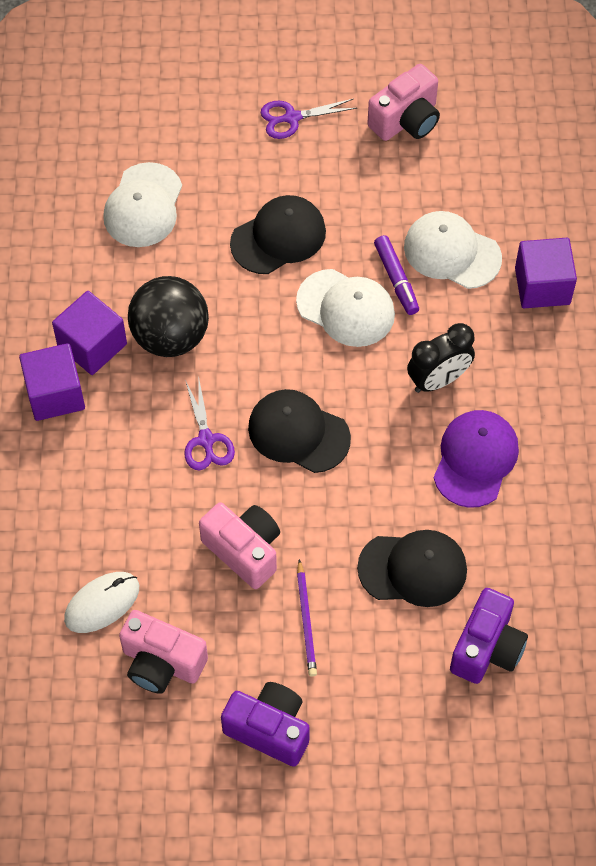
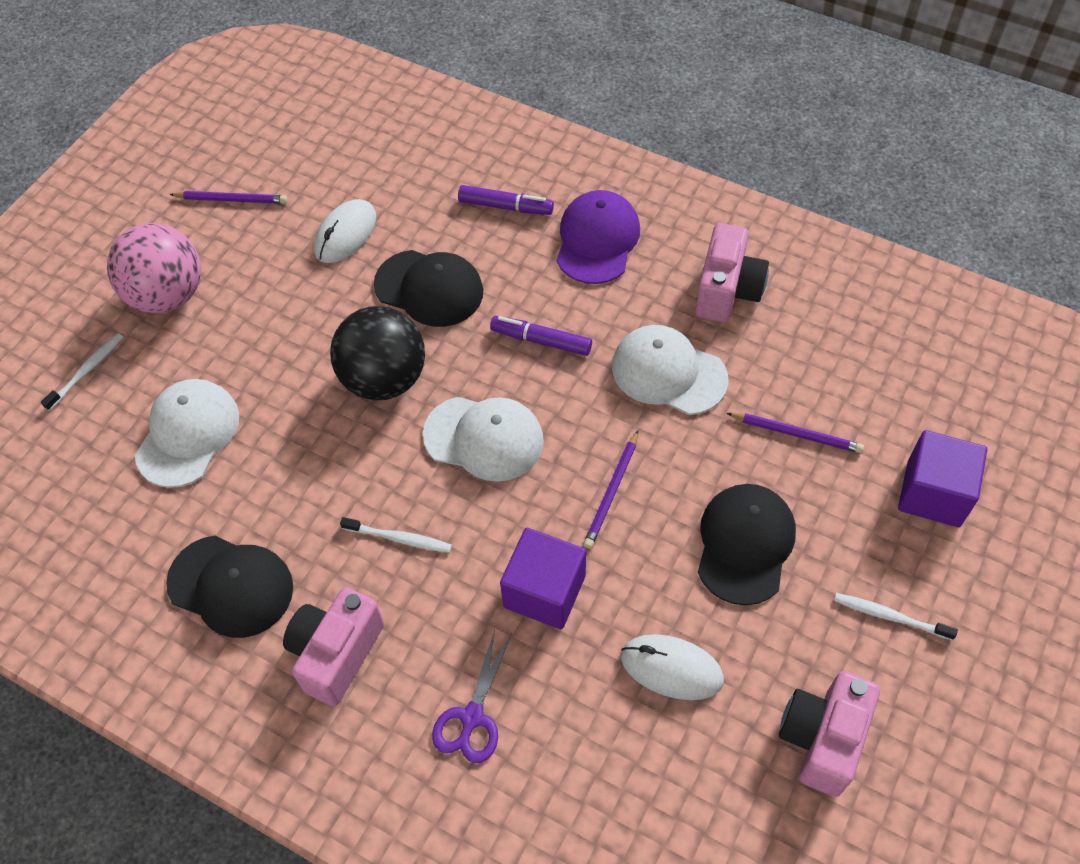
black clock: 1 -> 0
pink ball: 0 -> 1
purple camera: 2 -> 0
purple cube: 3 -> 2
purple marker: 1 -> 2
purple pencil: 1 -> 3
purple scissors: 2 -> 1
white mouse: 1 -> 2
white toothbrush: 0 -> 3

